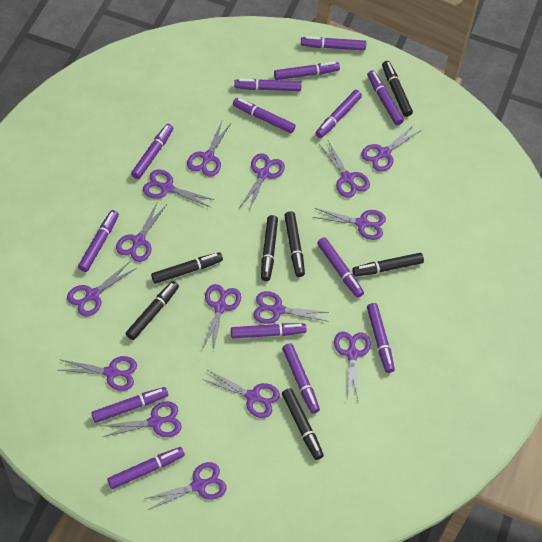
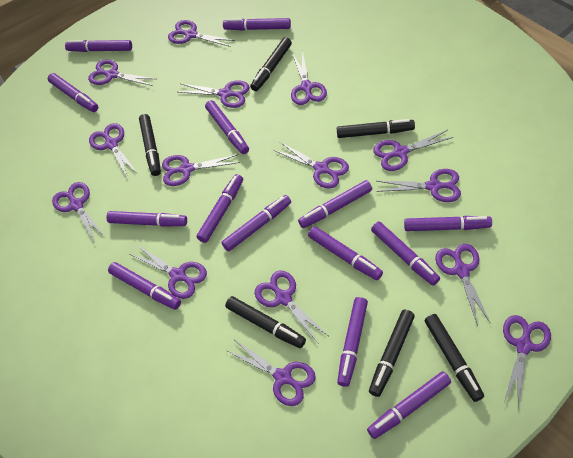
black marker: 7 -> 6

